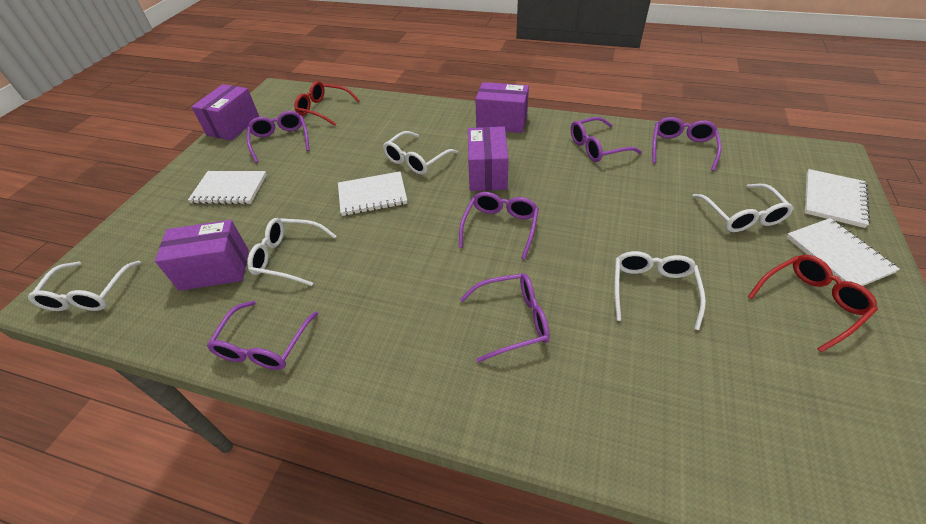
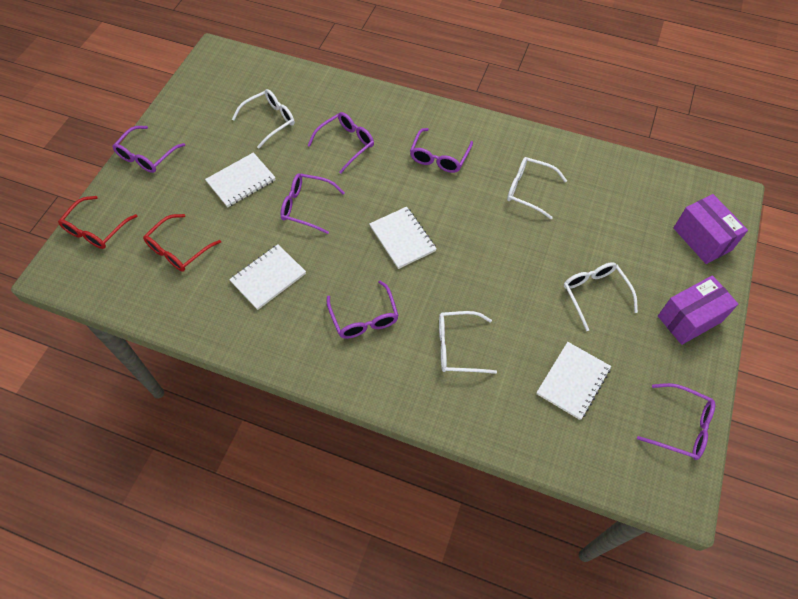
purple box: 4 -> 2
white glasses: 5 -> 4

